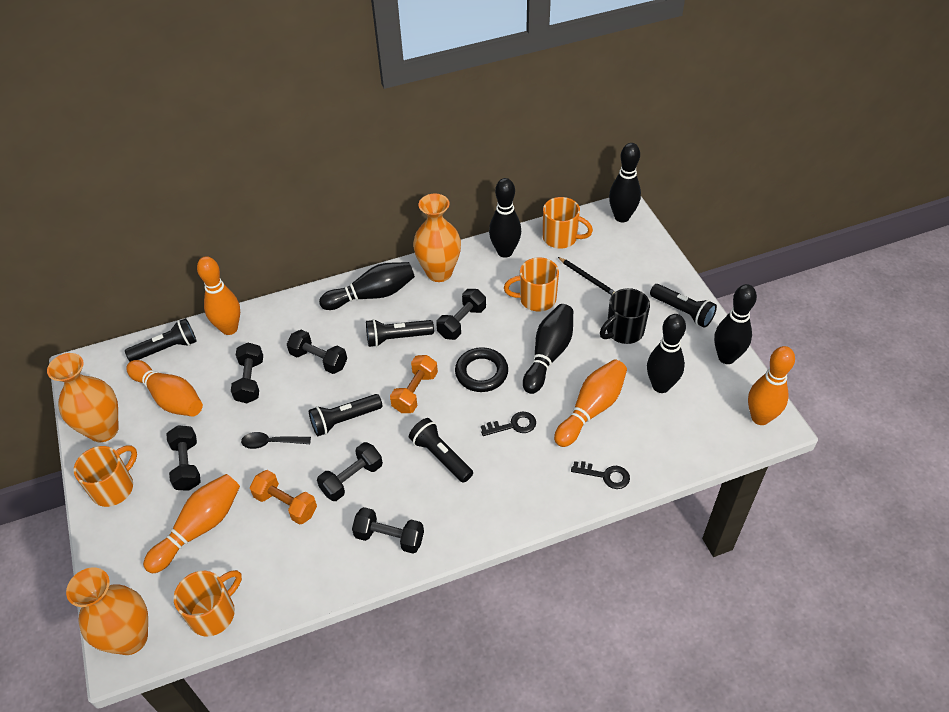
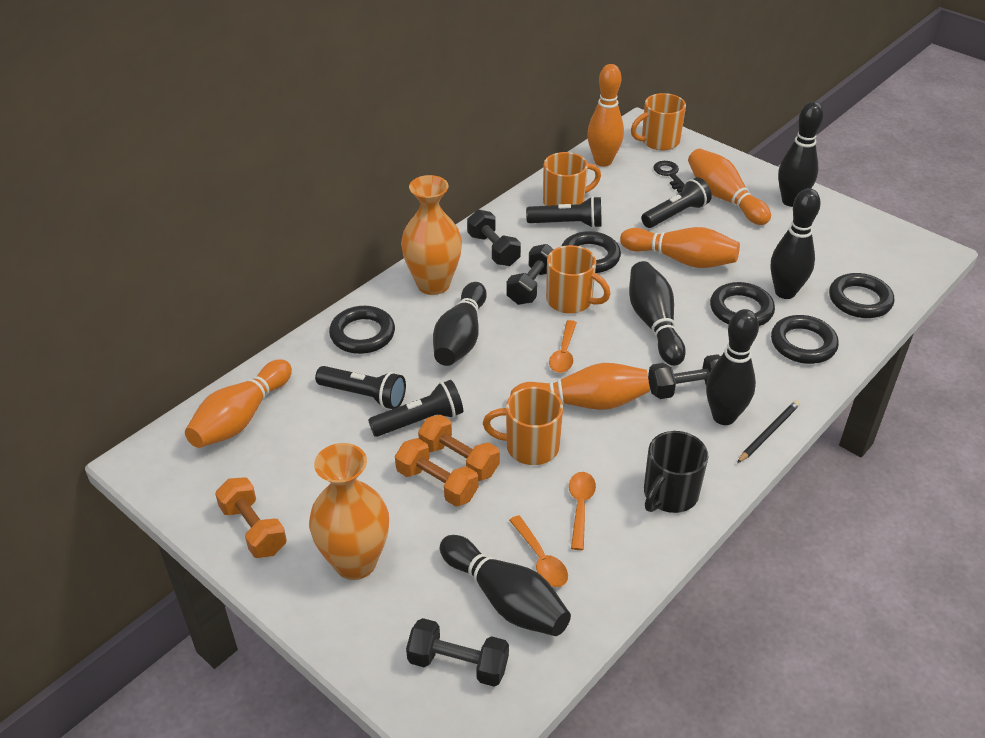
black dumbbell: 6 -> 4
black flashlight: 5 -> 4
black key: 2 -> 1
black ring: 1 -> 5
black spoon: 1 -> 0
orange dumbbell: 2 -> 3
orange spoon: 0 -> 3
orange vase: 3 -> 2

